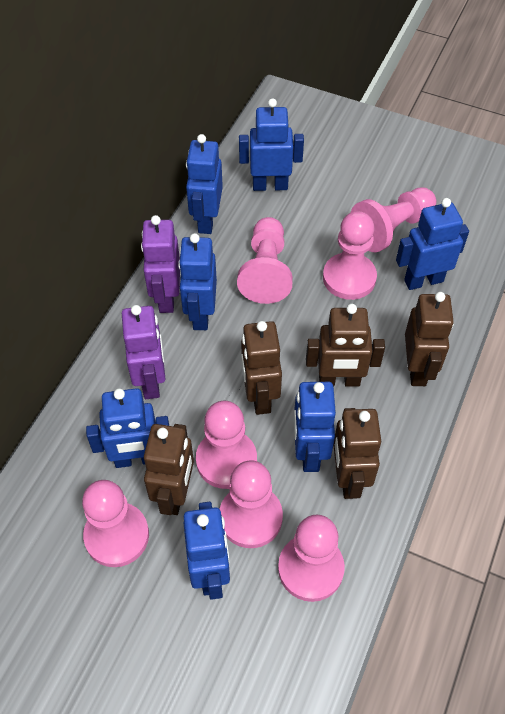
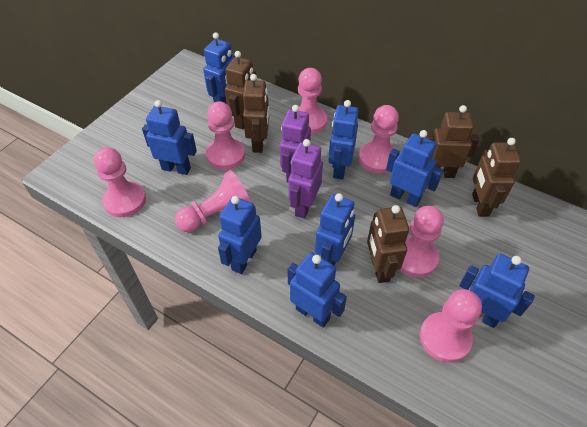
blue robot: 7 -> 8

